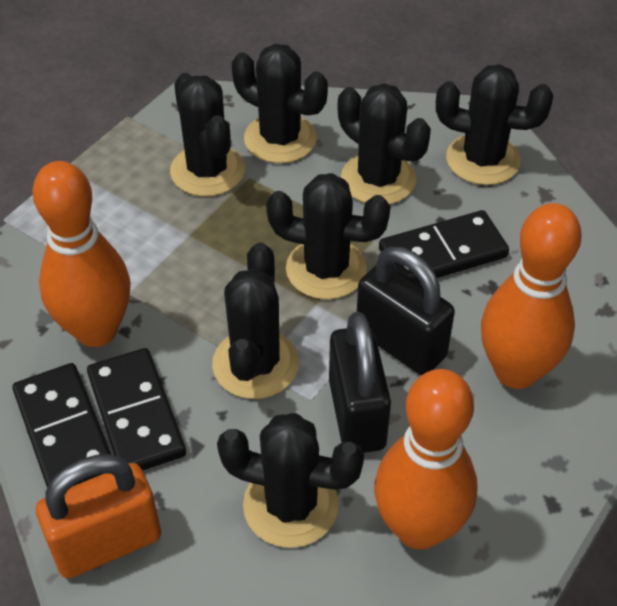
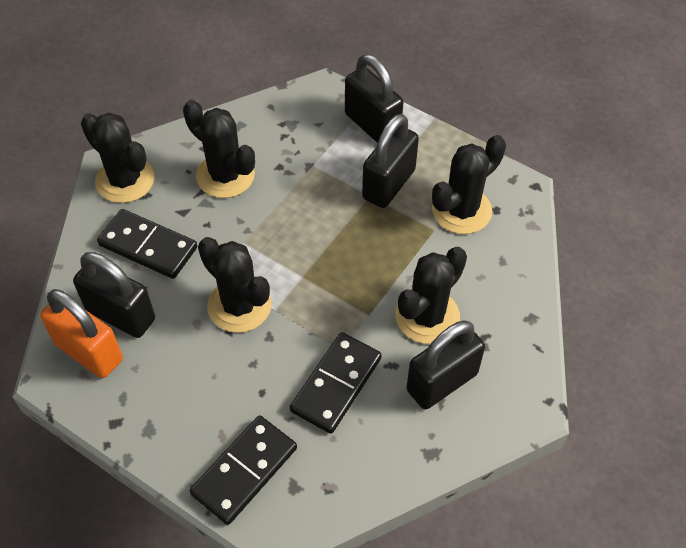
black cactus: 7 -> 5
black padlock: 2 -> 4
orange bowling pin: 3 -> 0

